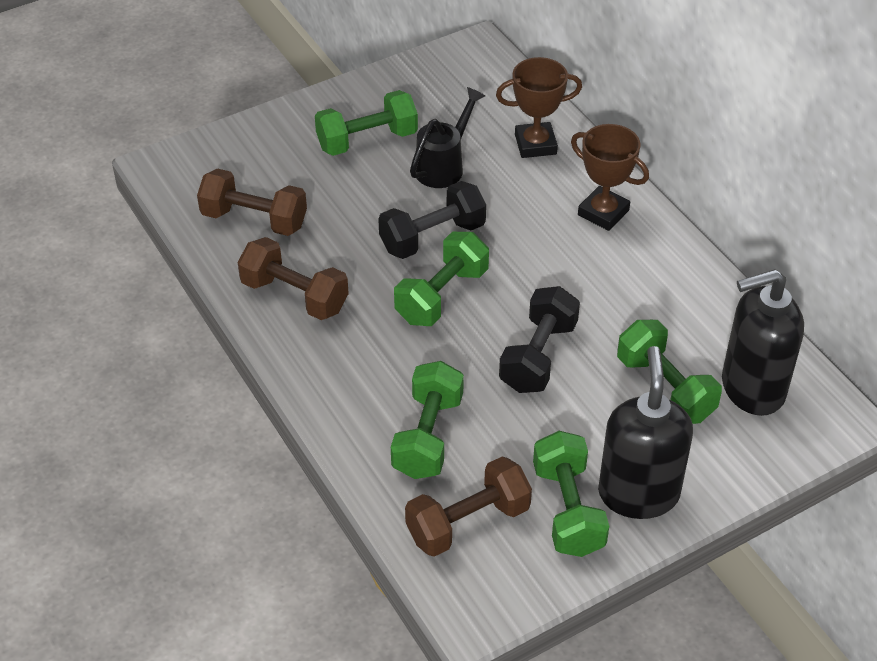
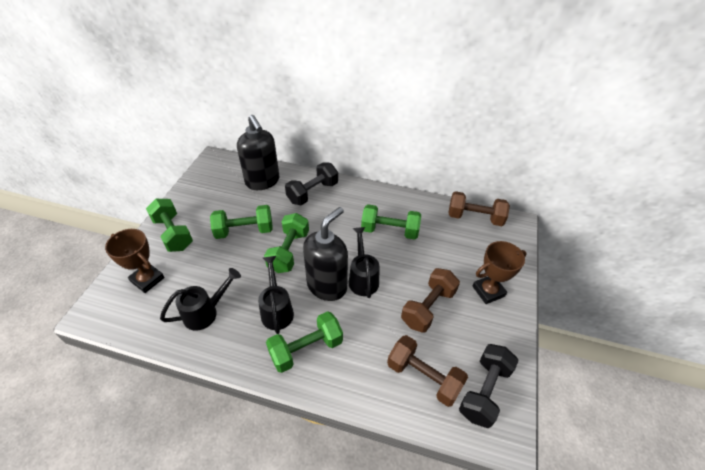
black watering can: 1 -> 3

